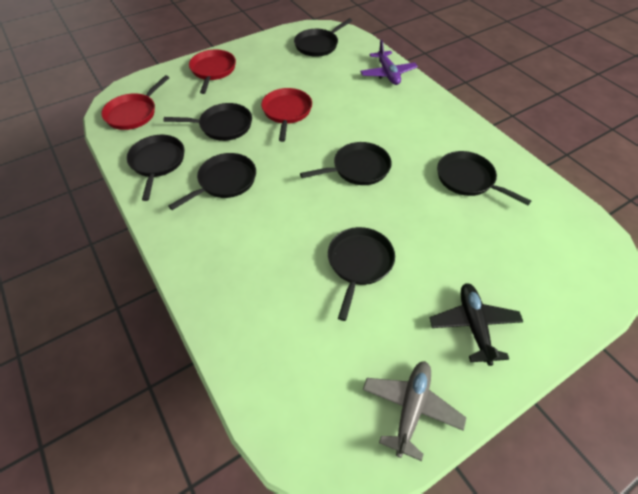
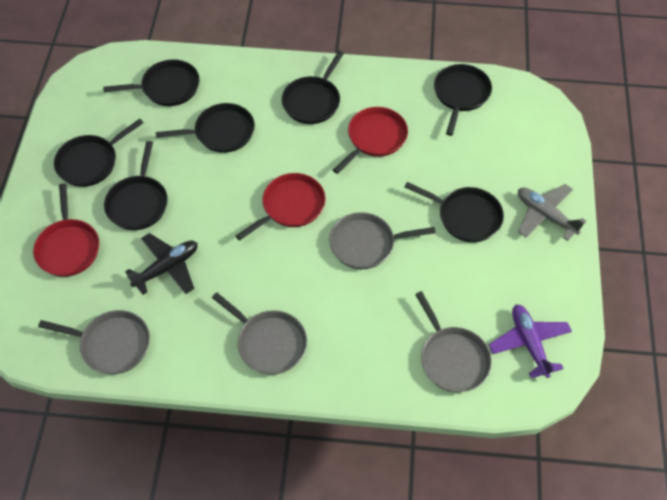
grey pan: 0 -> 4

